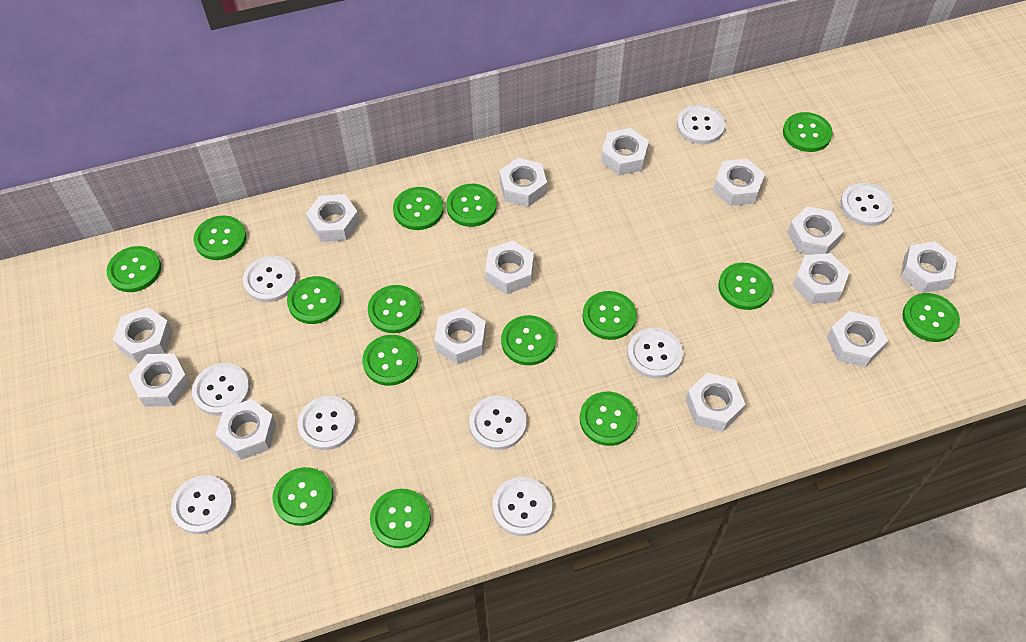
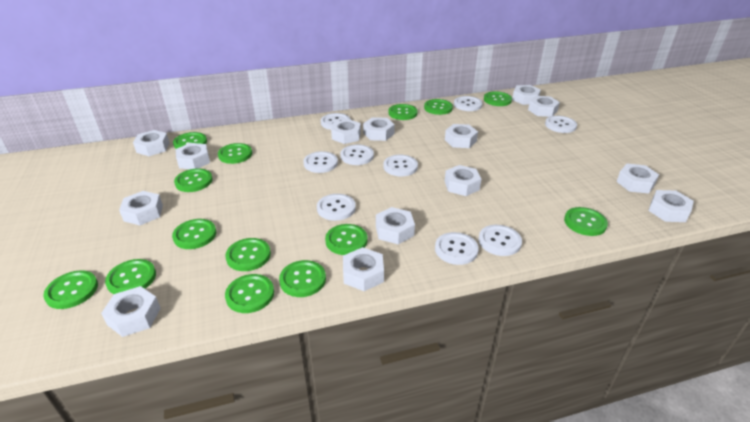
green button: 15 -> 14

